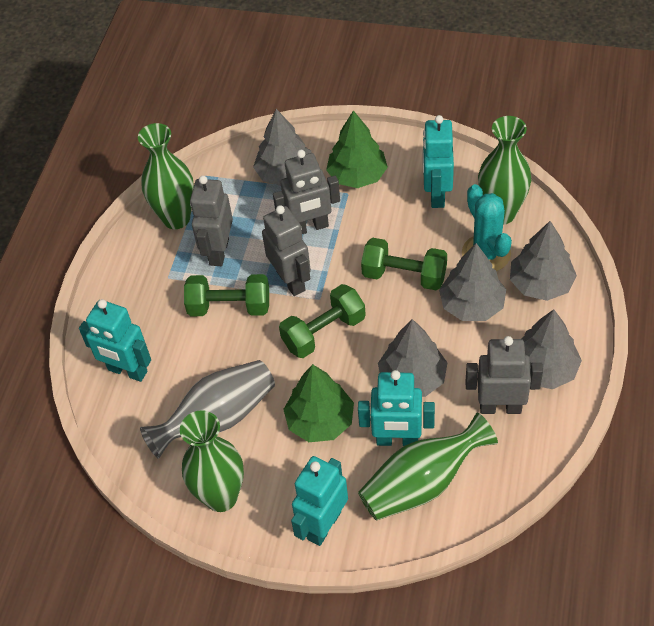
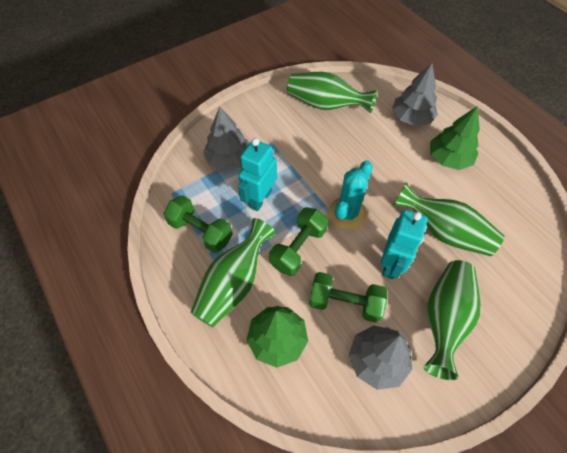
grey robot: 4 -> 0
grey tree: 5 -> 3
grey vase: 1 -> 0
turquoise robot: 4 -> 2

